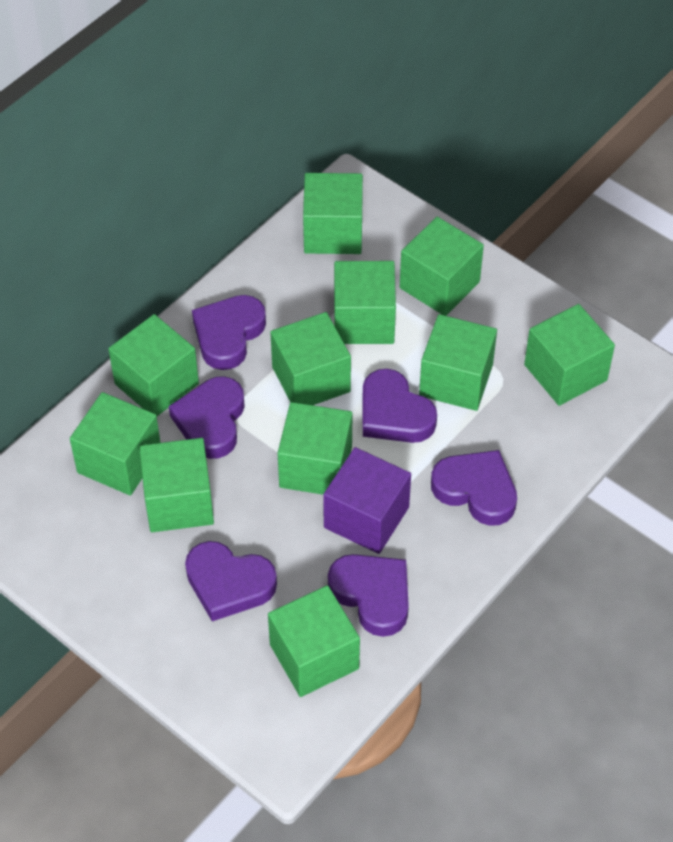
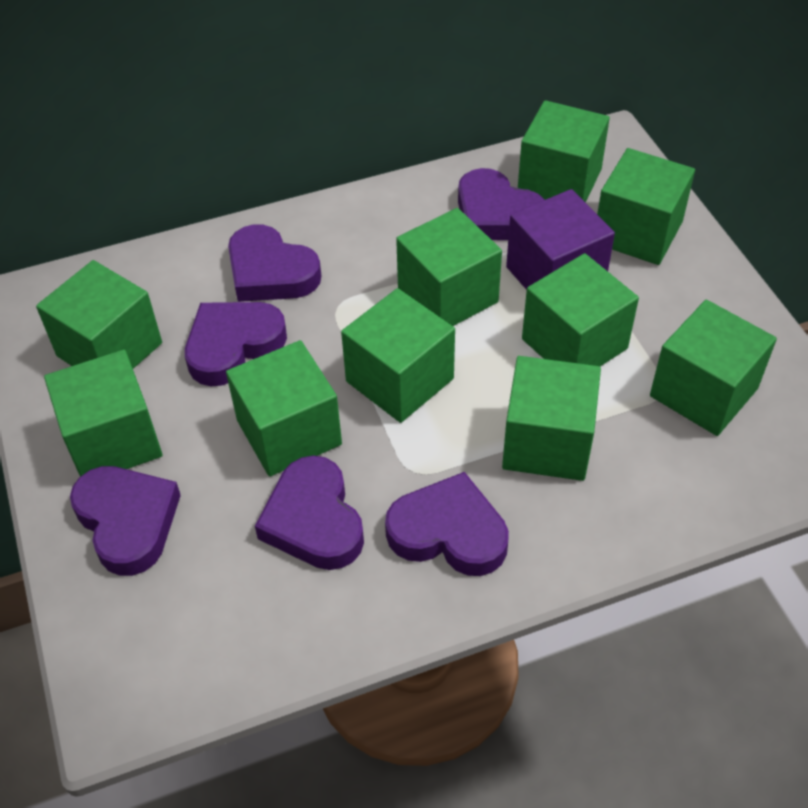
green cube: 11 -> 10

